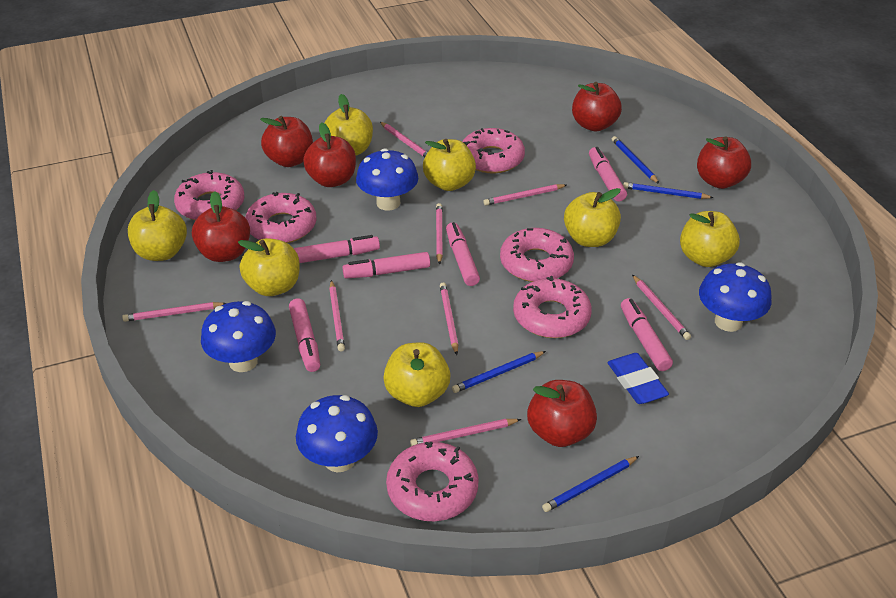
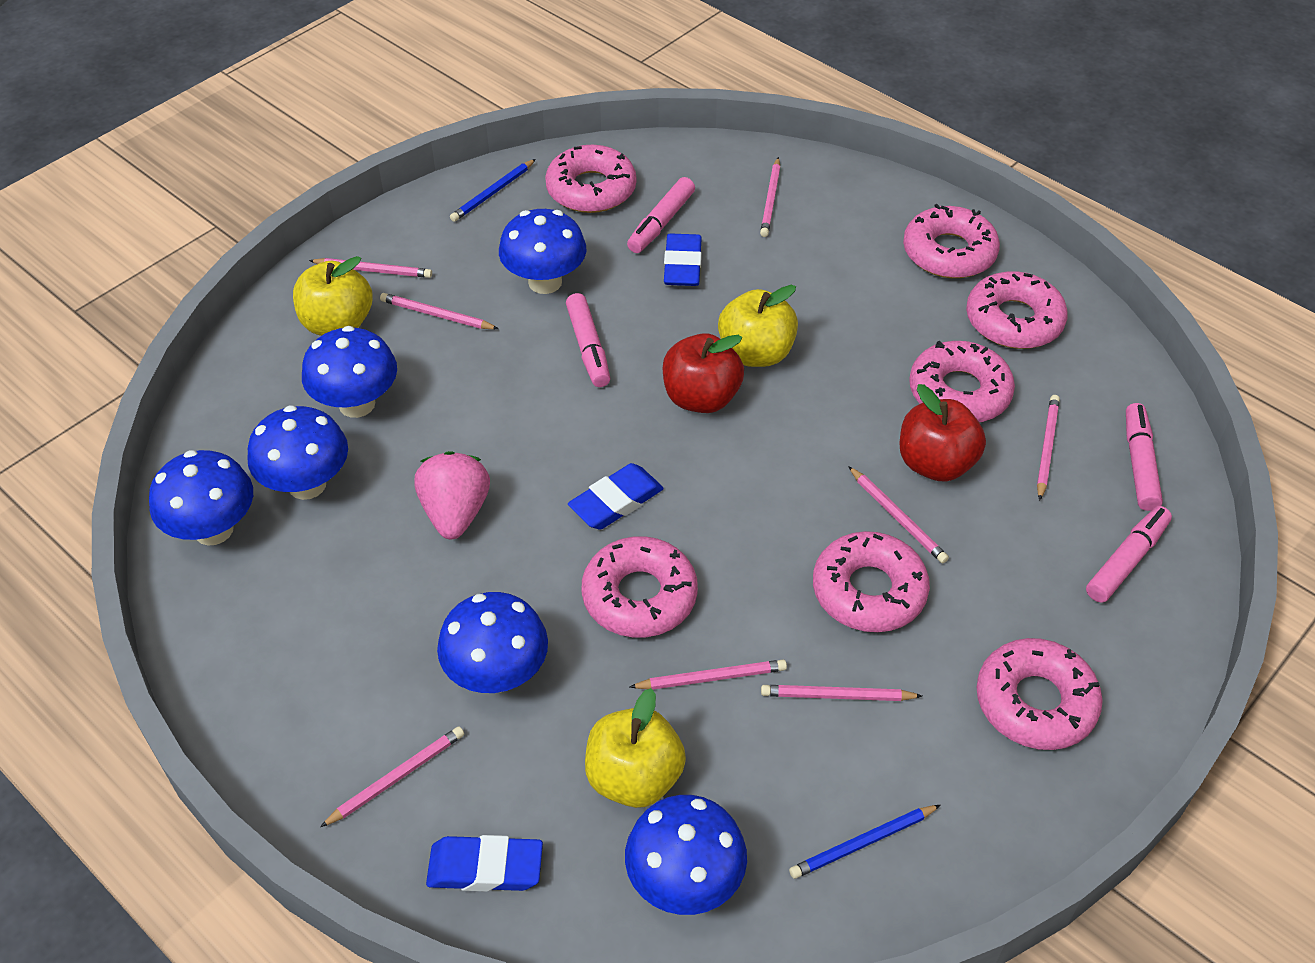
blue eraser: 1 -> 3
blue mushroom: 4 -> 6
blue pencil: 4 -> 2
pink donut: 6 -> 7
pink marker: 6 -> 4
pink strawberry: 0 -> 1
red apple: 6 -> 2
yellow apple: 7 -> 3

